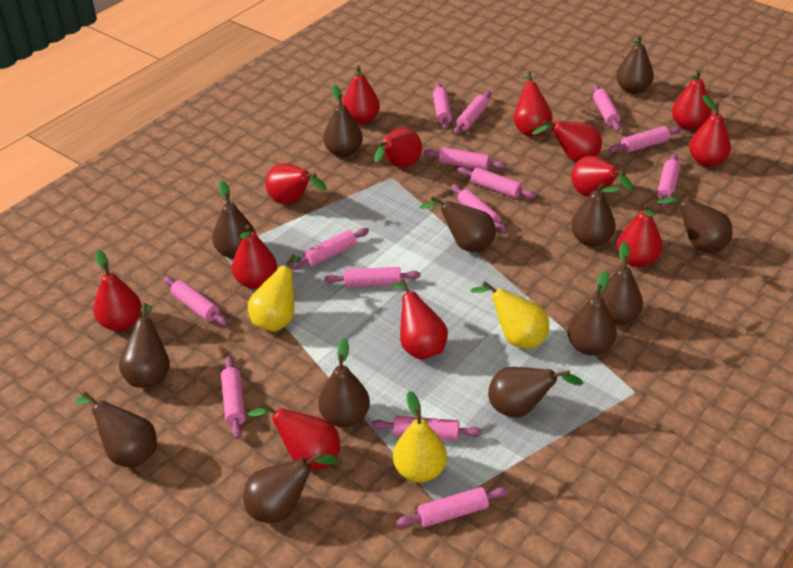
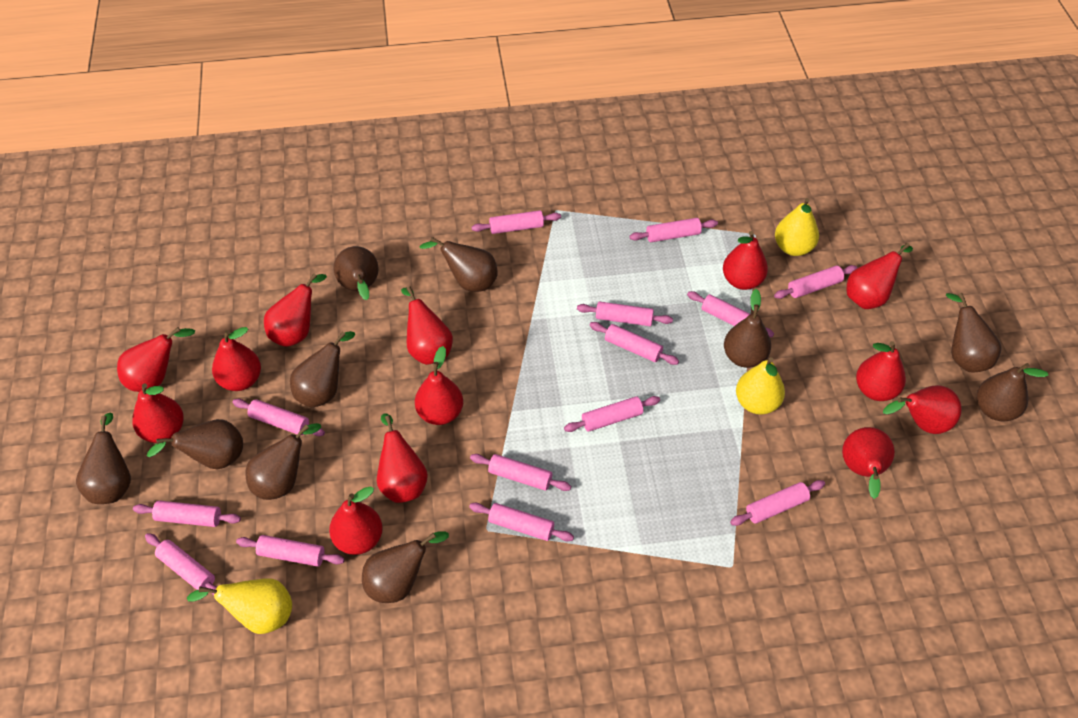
brown pear: 13 -> 10

